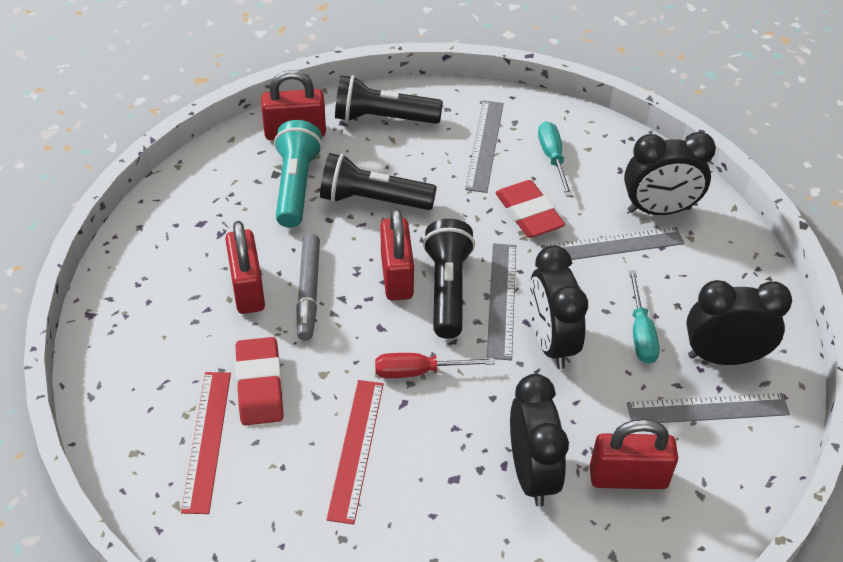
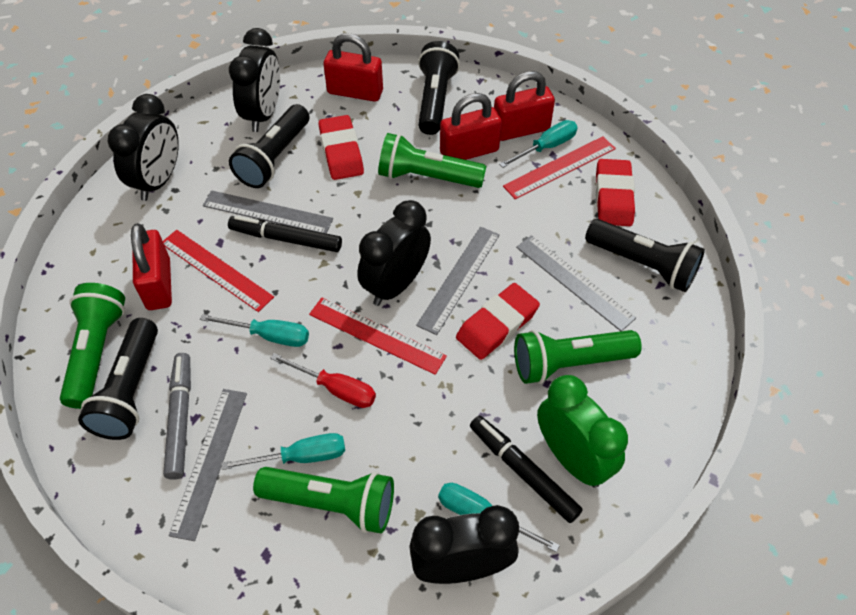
black flashlight: 3 -> 4
black marker: 0 -> 2
green clock: 0 -> 1
green flashlight: 0 -> 4
red eraser: 2 -> 3
red ruler: 2 -> 3
turquoise flashlight: 1 -> 0
turquoise screwdriver: 2 -> 4

